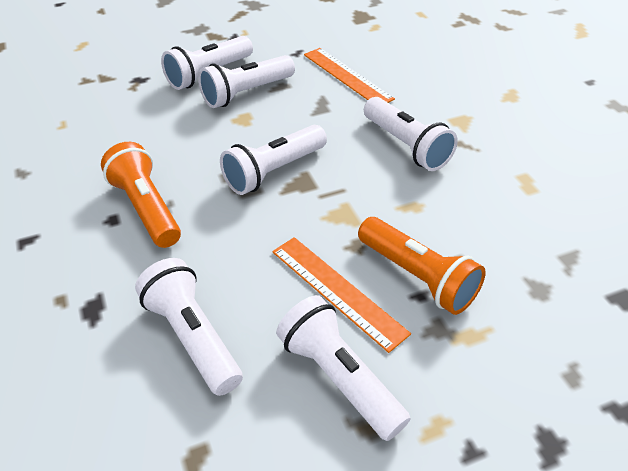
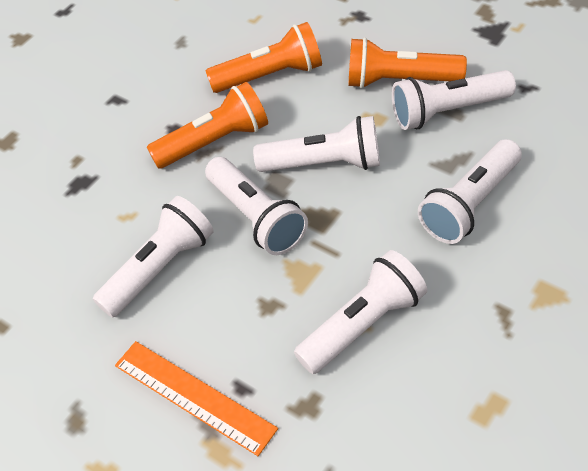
orange flashlight: 2 -> 3
orange ruler: 2 -> 1

